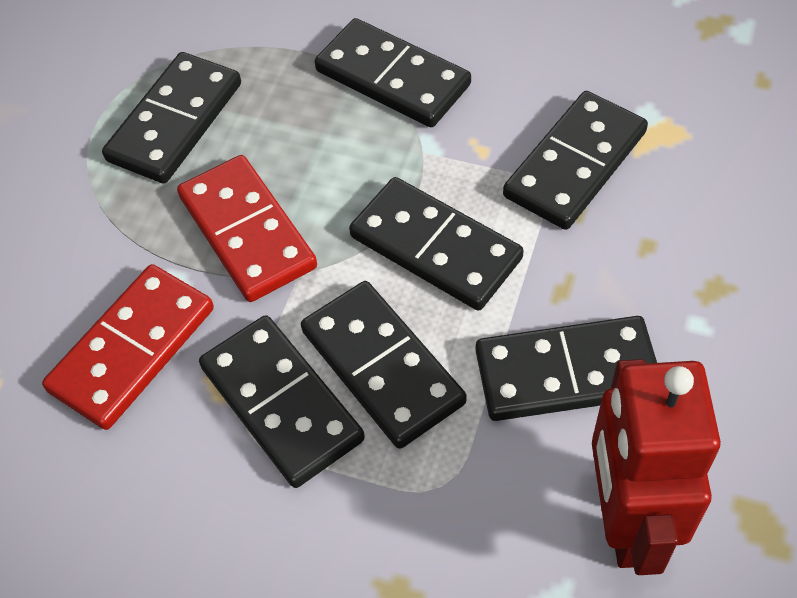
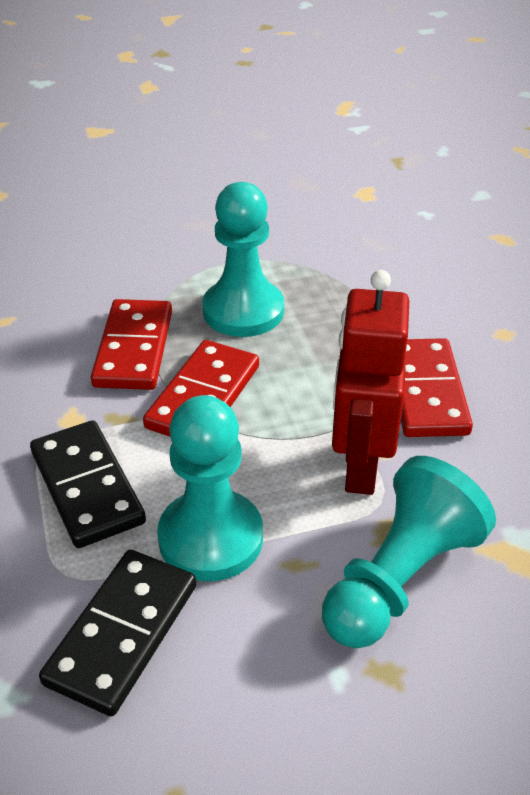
black domino: 7 -> 2
red domino: 2 -> 3
turquoise pawn: 0 -> 3

